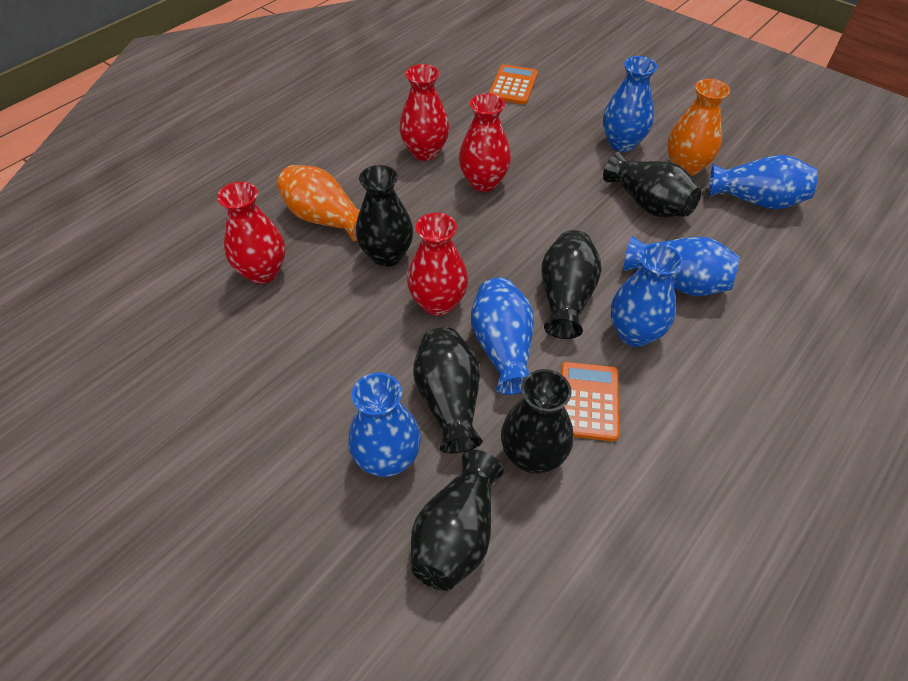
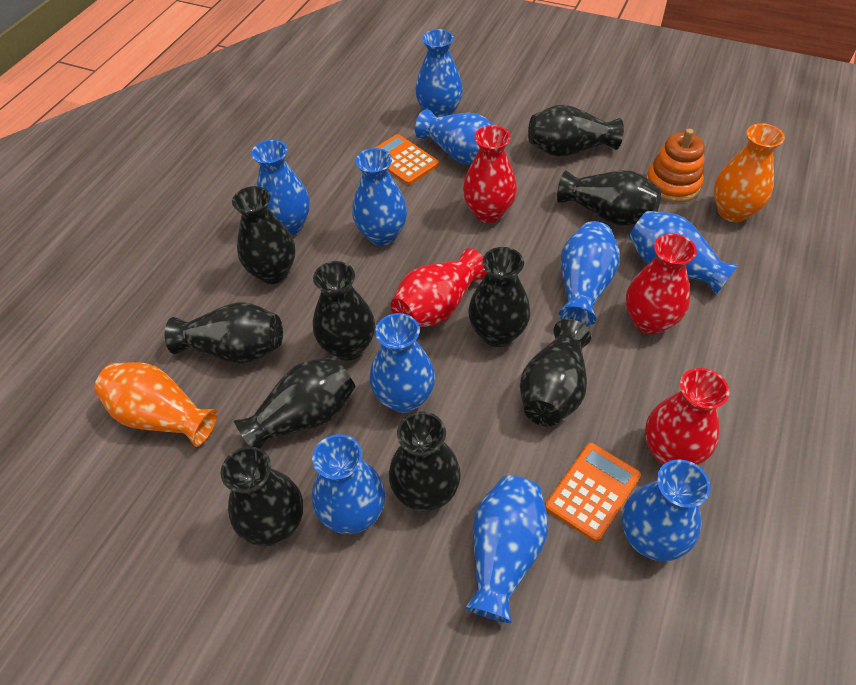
black vase: 6 -> 10
blue vase: 6 -> 10
orange stacking toy: 0 -> 1

